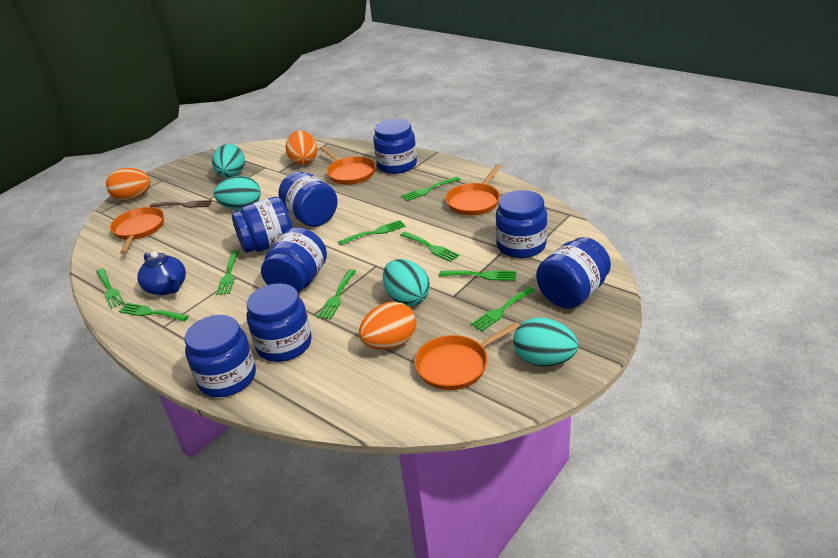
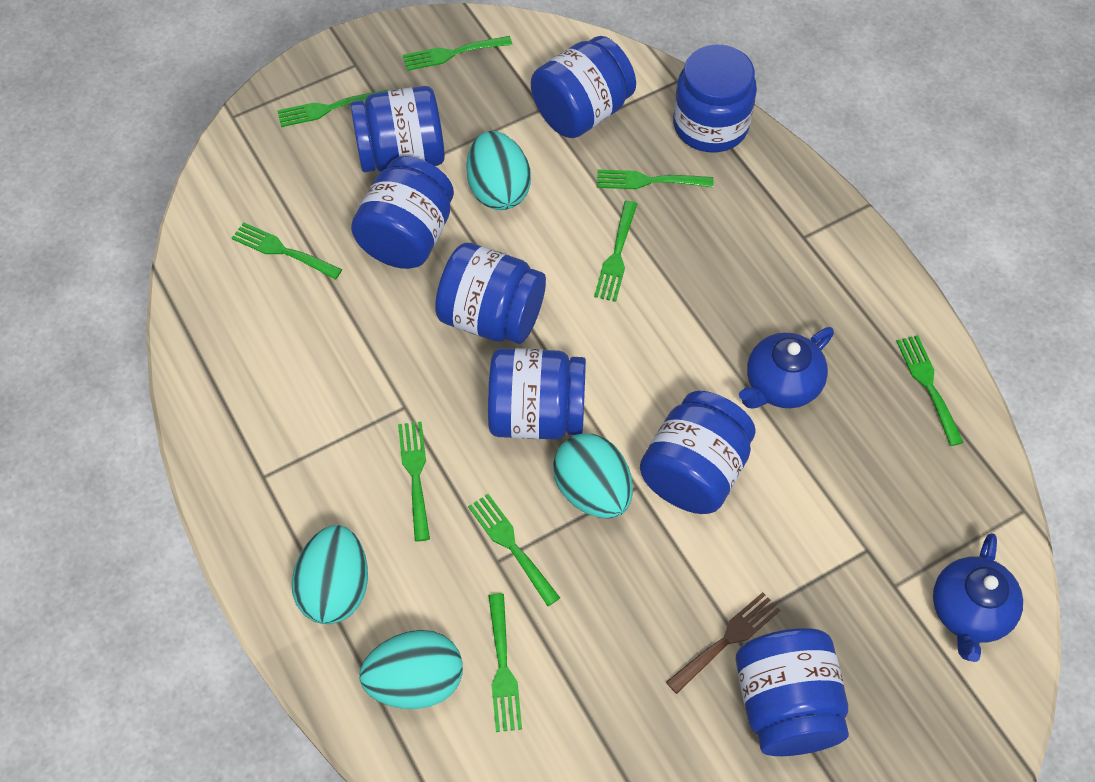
blue teapot: 1 -> 2
orange egg: 3 -> 0
orange pan: 4 -> 0

